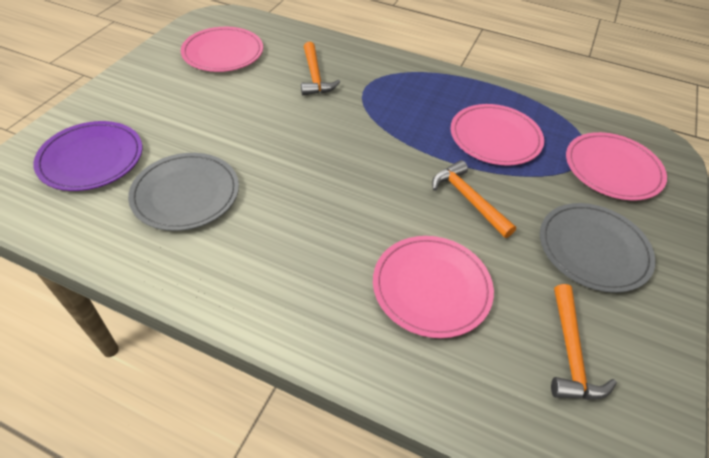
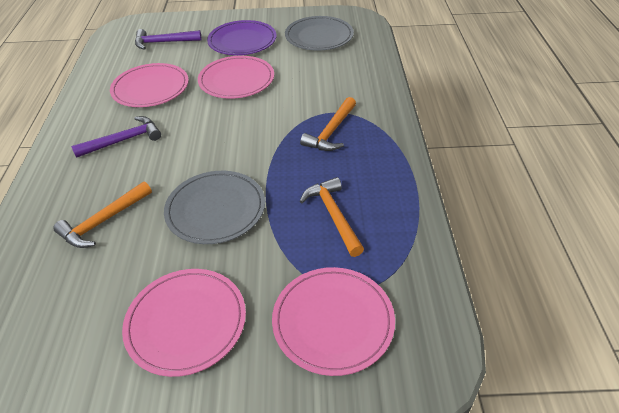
purple hammer: 0 -> 2

